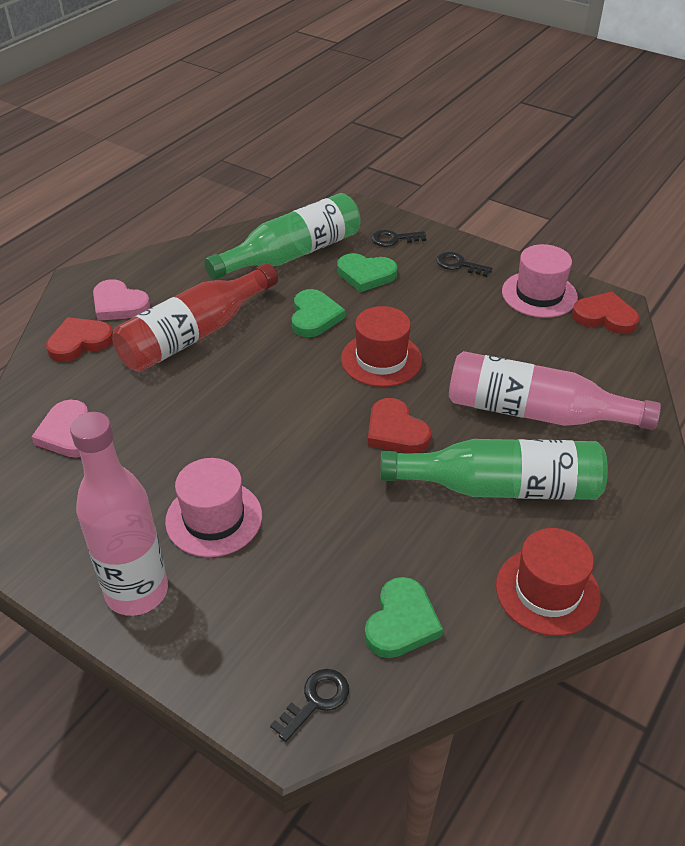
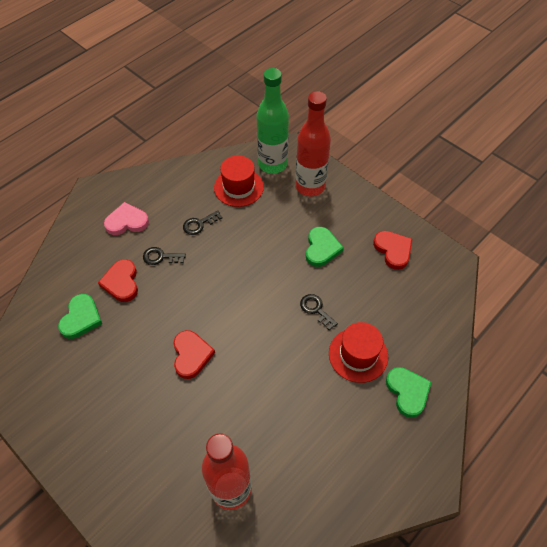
green bottle: 2 -> 1
pink bottle: 2 -> 0
pink hat: 2 -> 0
pink heart: 2 -> 1
red bottle: 1 -> 2

